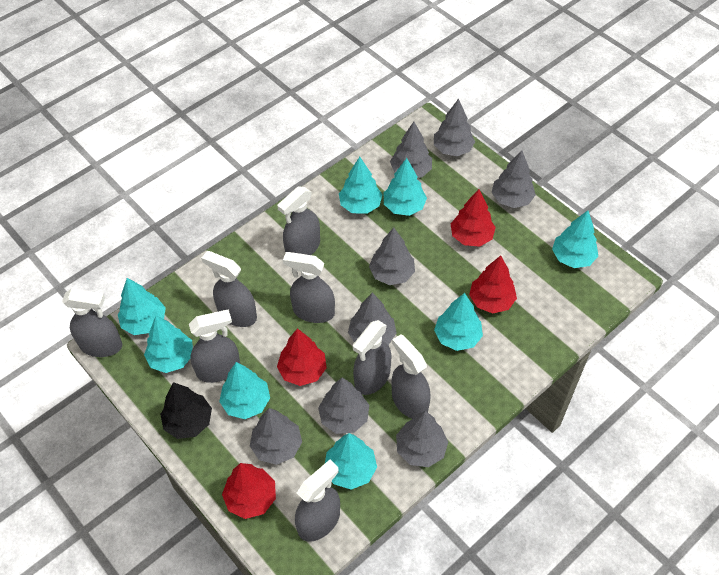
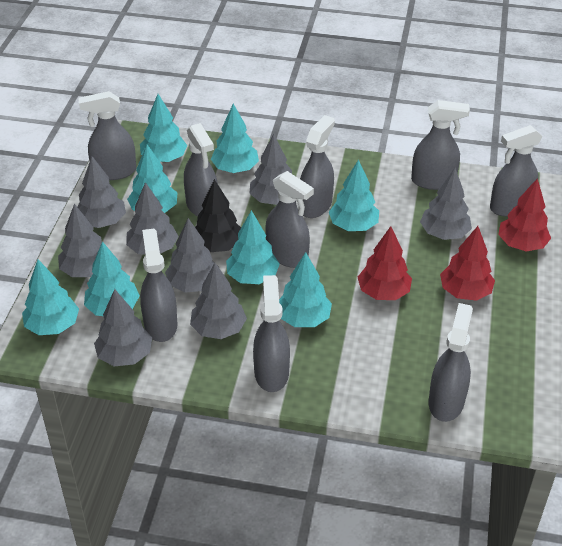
grey spray bottle: 8 -> 9
red tree: 4 -> 3

